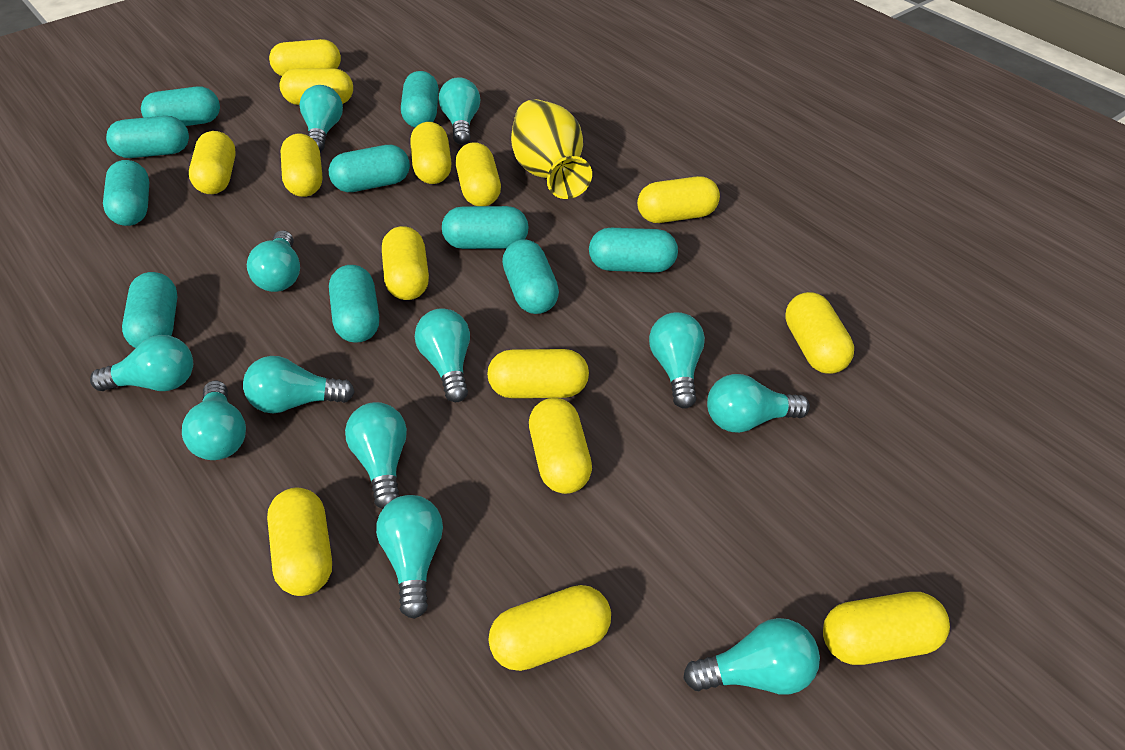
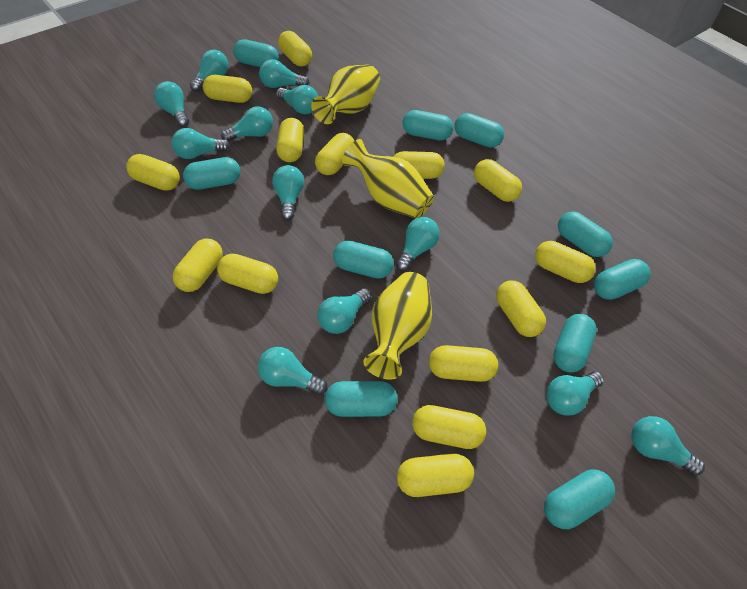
yellow vase: 1 -> 3

